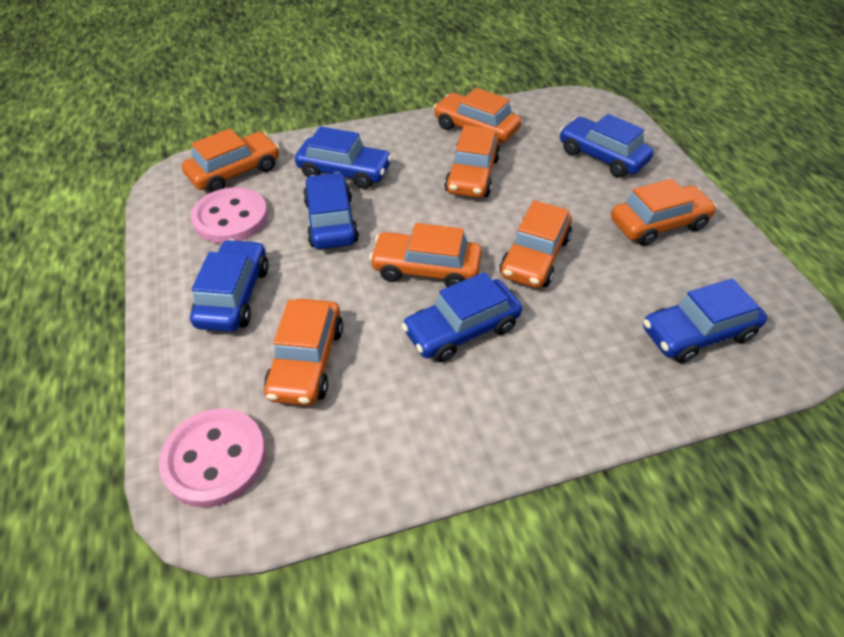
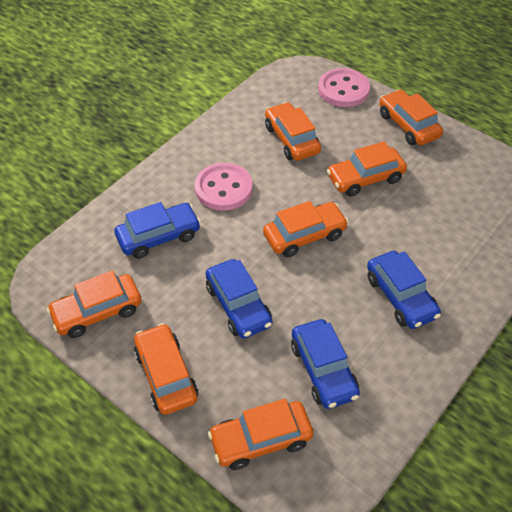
blue car: 6 -> 4

